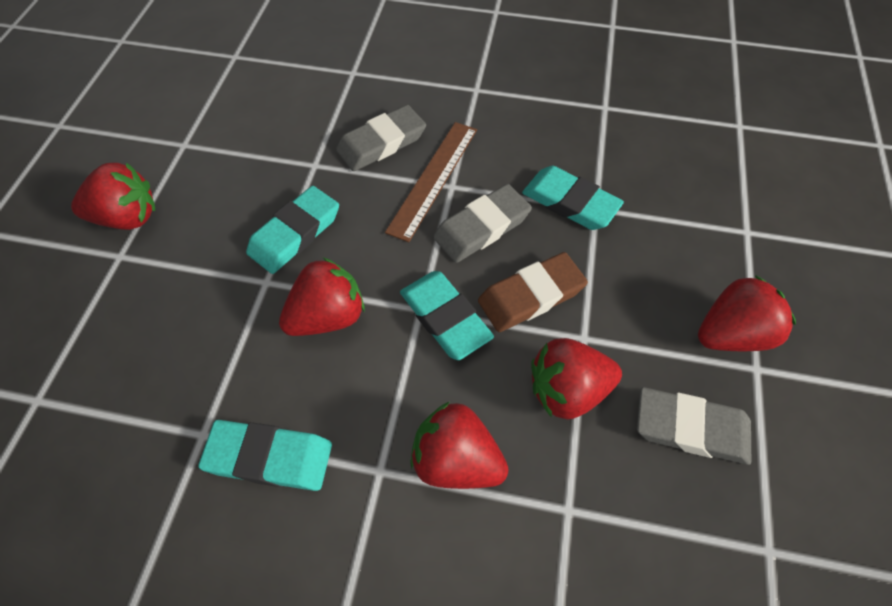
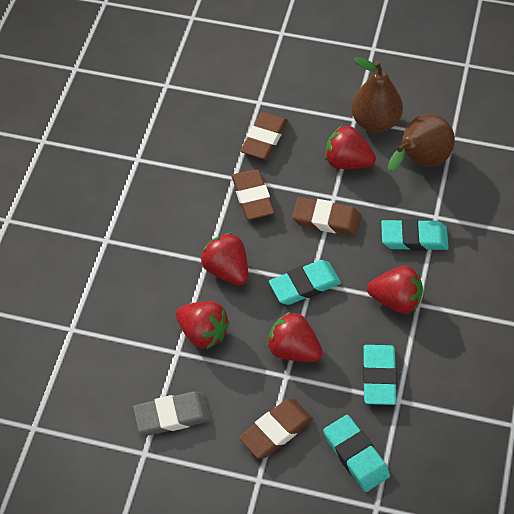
brown eraser: 1 -> 4
brown pear: 0 -> 2
brown ruler: 1 -> 0
grey eraser: 3 -> 1

